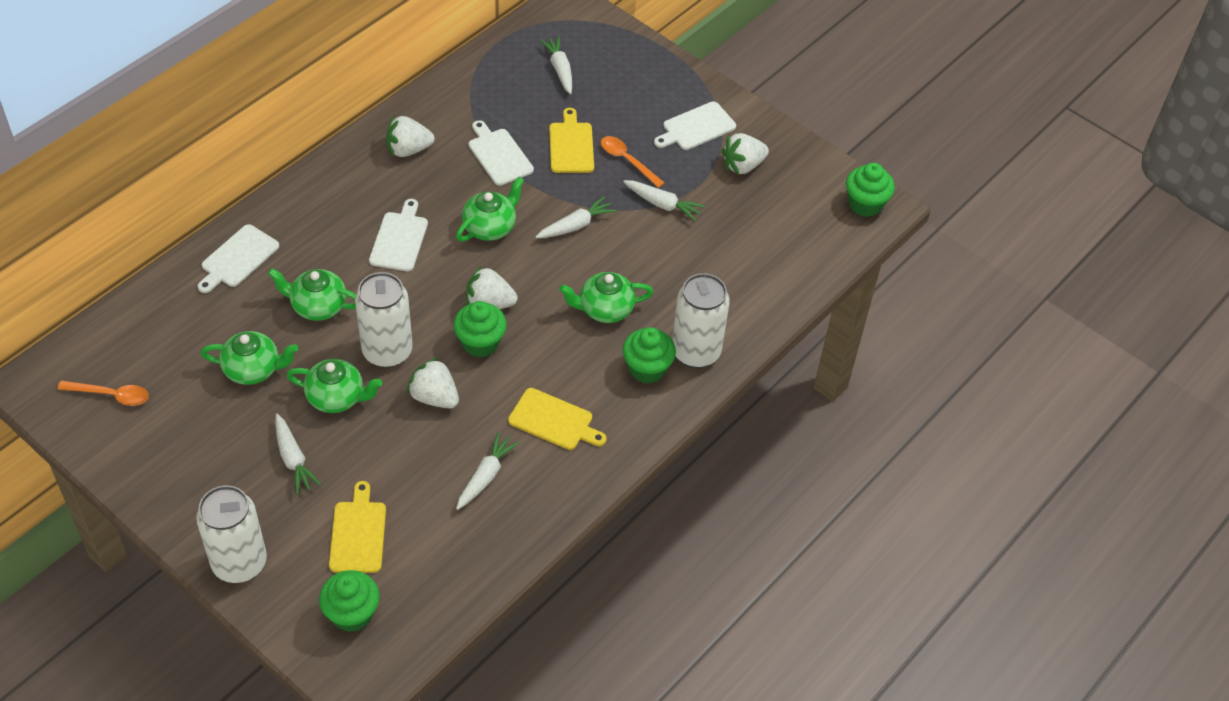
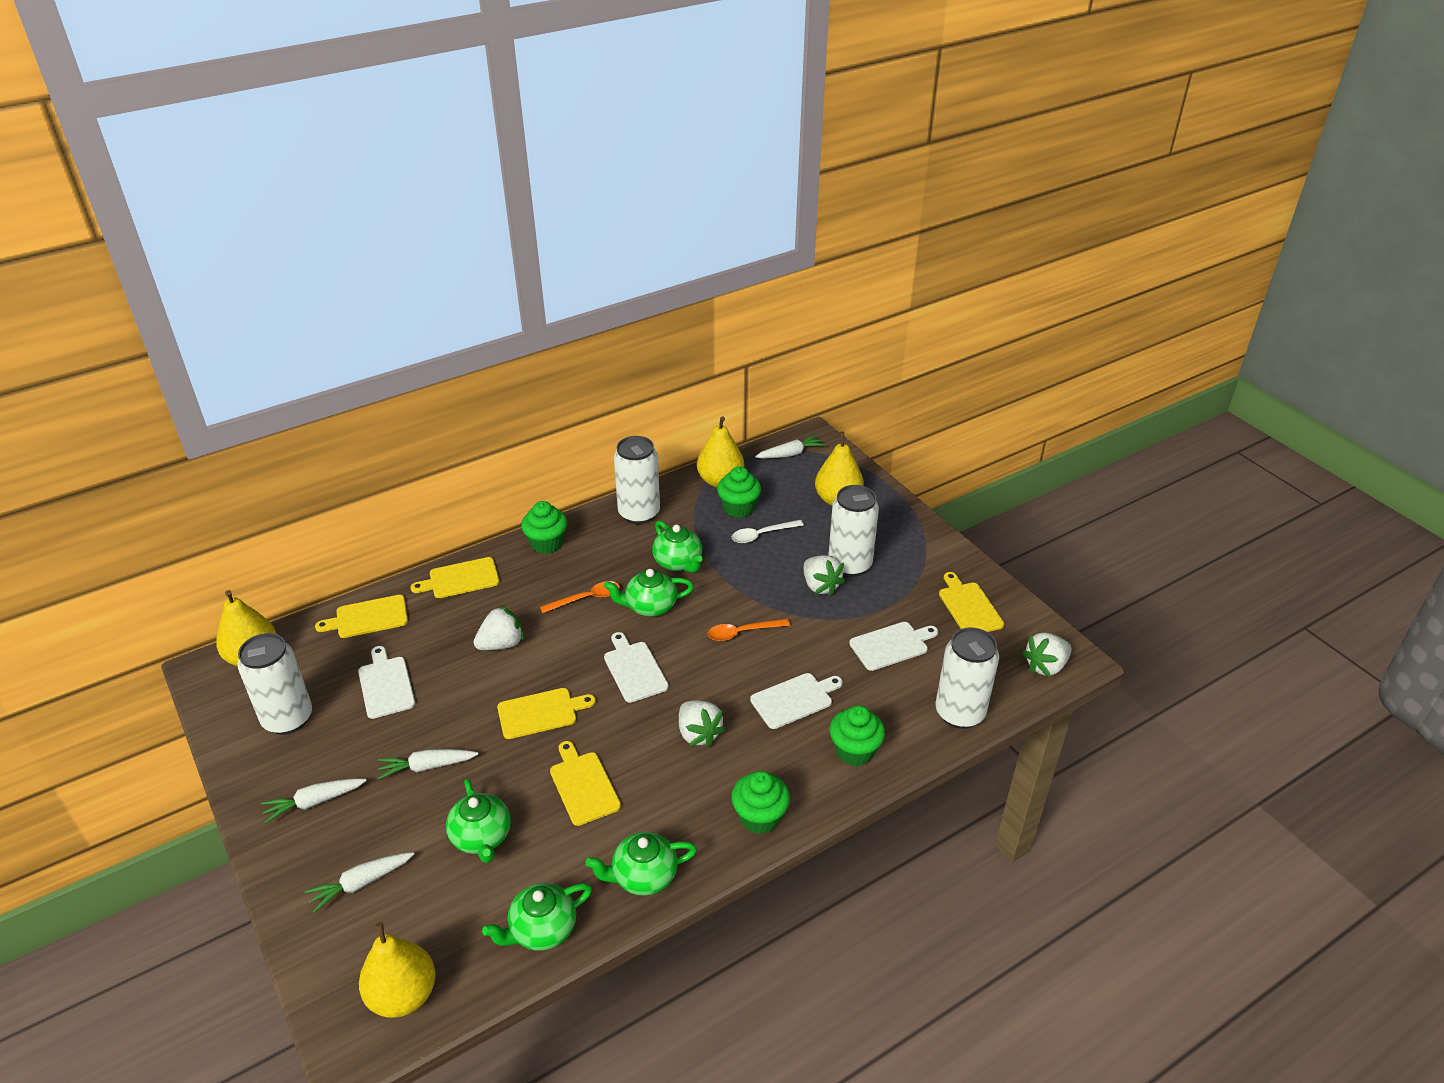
white can: 3 -> 4
white carrot: 5 -> 4
white spoon: 0 -> 1
yellow cutting board: 3 -> 5
yellow pear: 0 -> 4

